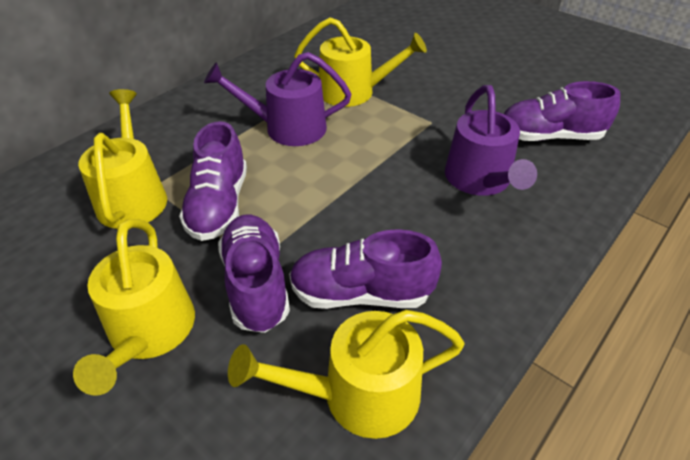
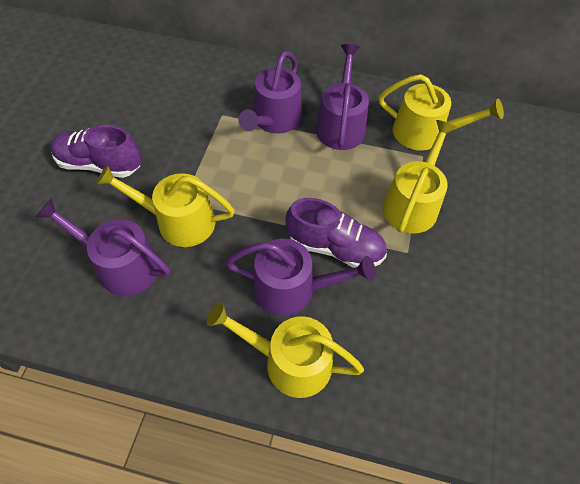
purple shoe: 4 -> 2
purple watering can: 2 -> 4

